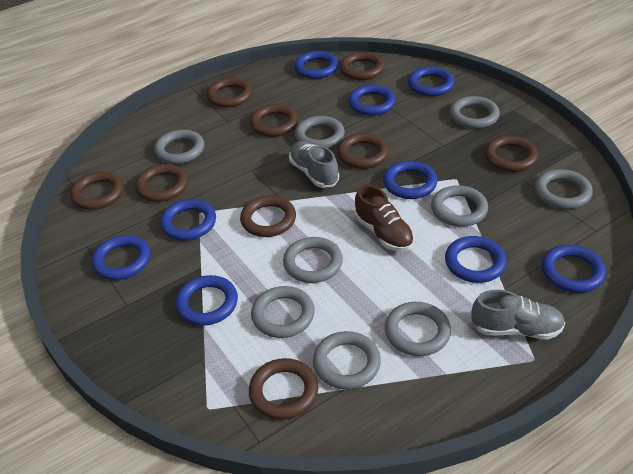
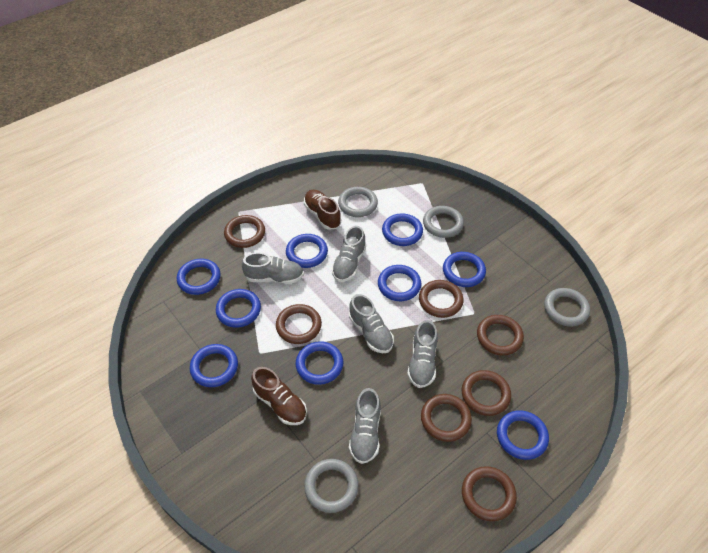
brown ring: 9 -> 7
brown shoe: 1 -> 2
grey ring: 9 -> 4
grey shoe: 2 -> 5

